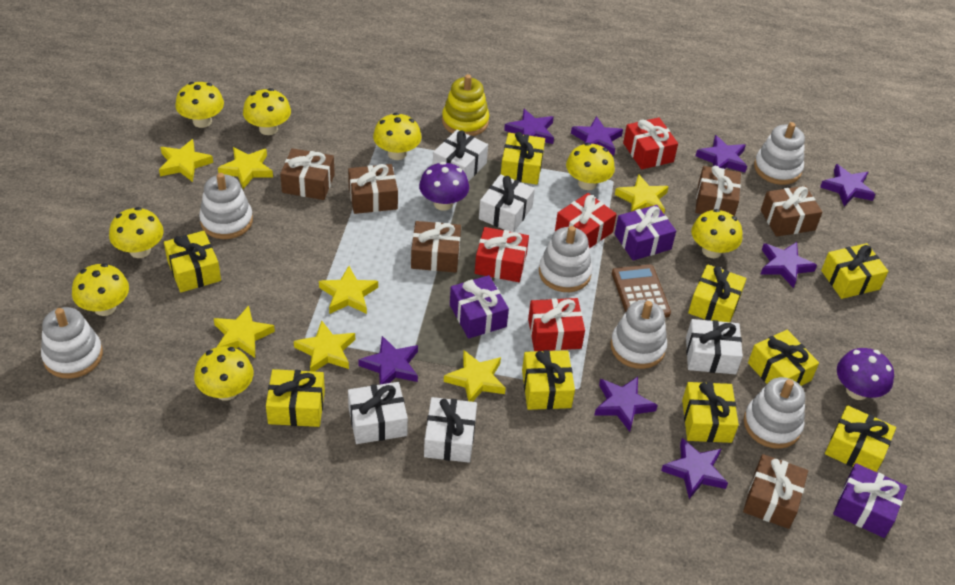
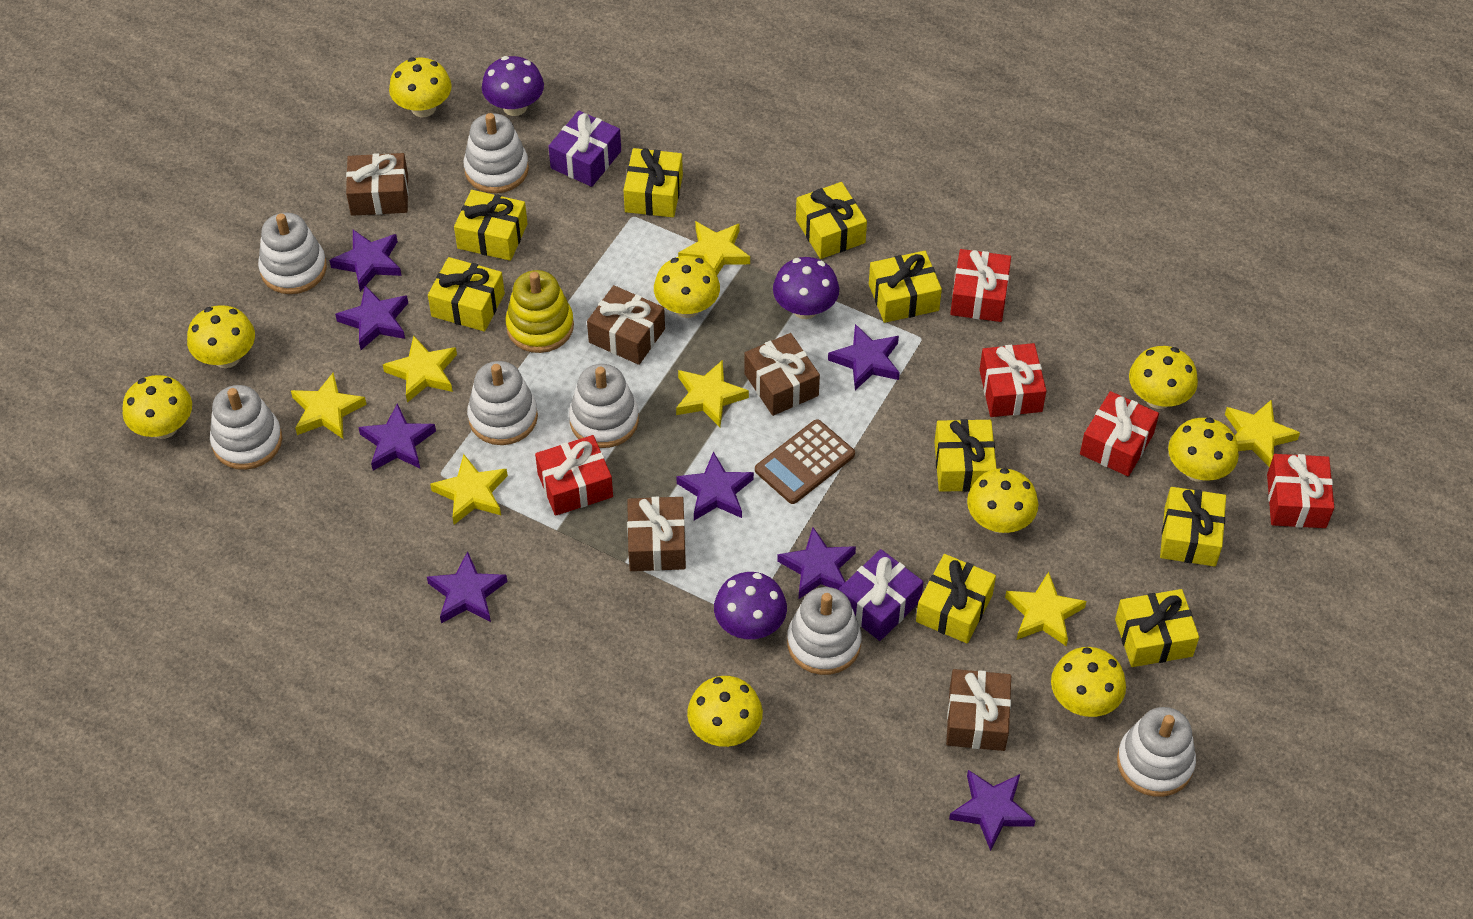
brown gift: 6 -> 5
purple gift: 3 -> 2
purple mushroom: 2 -> 3
red gift: 4 -> 5
white gift: 5 -> 0
white stacking toy: 6 -> 7
yellow mushroom: 8 -> 9

